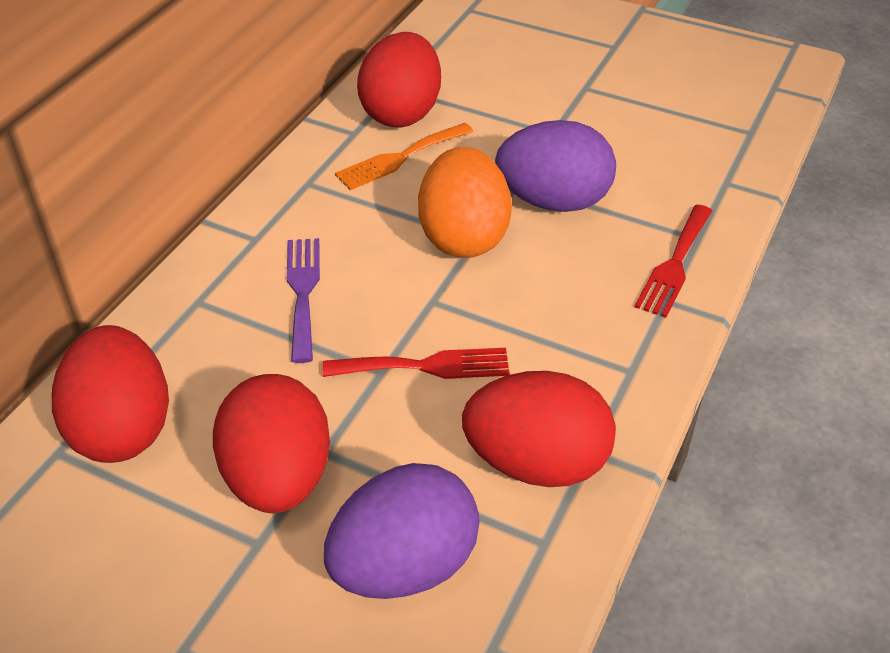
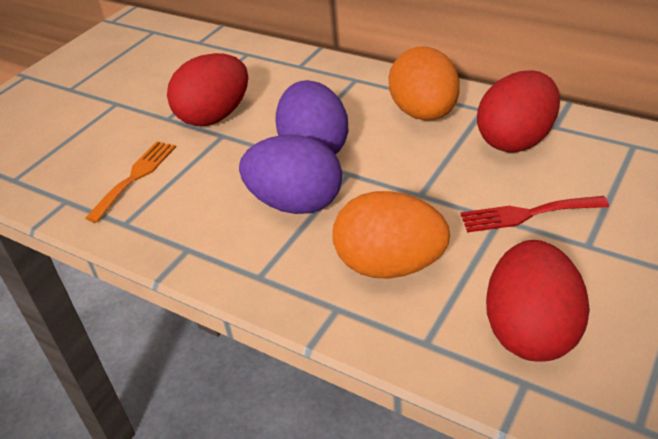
orange egg: 1 -> 2
purple fork: 1 -> 0
red egg: 4 -> 3
red fork: 2 -> 1

